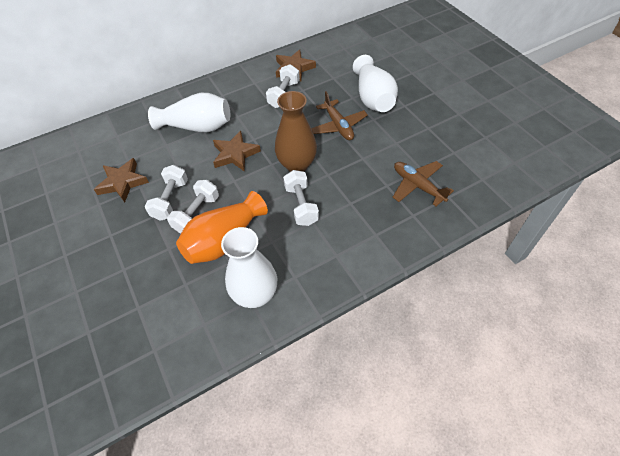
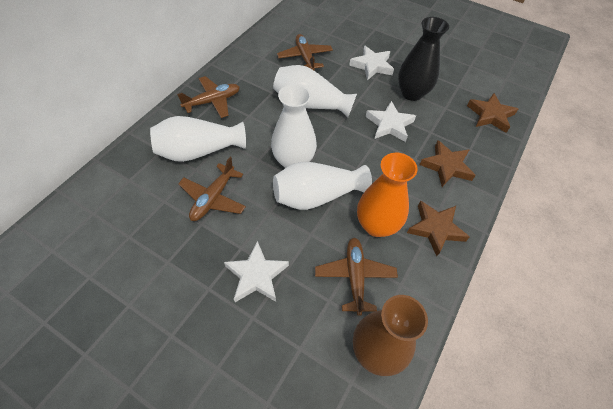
black vase: 0 -> 1
brown plane: 2 -> 4
white dumbbell: 4 -> 0
white star: 0 -> 3
white vase: 3 -> 4

